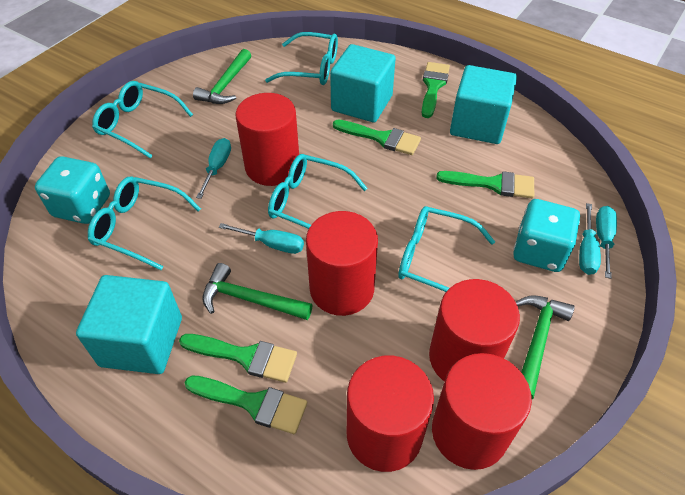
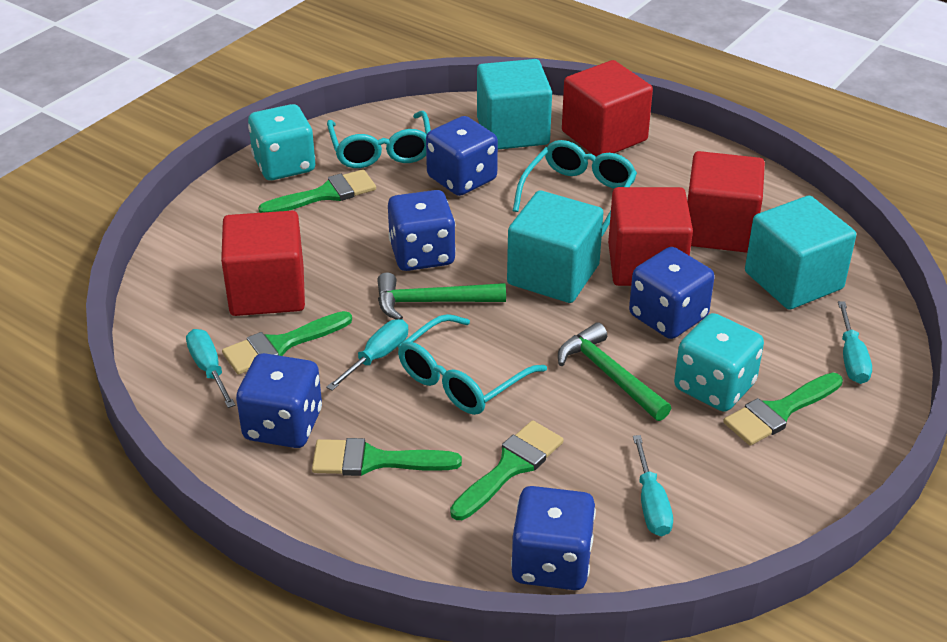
blue dice: 0 -> 5
green hammer: 3 -> 2
red cube: 0 -> 4
red cylinder: 5 -> 0
turquoise glasses: 5 -> 3

